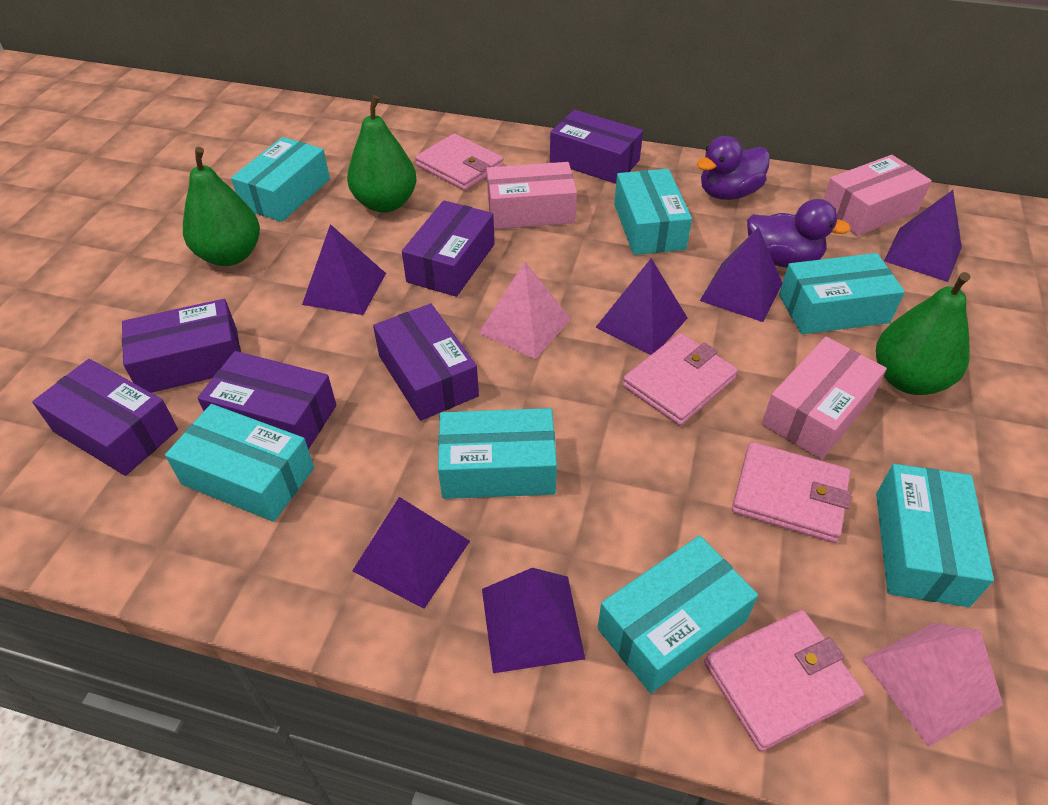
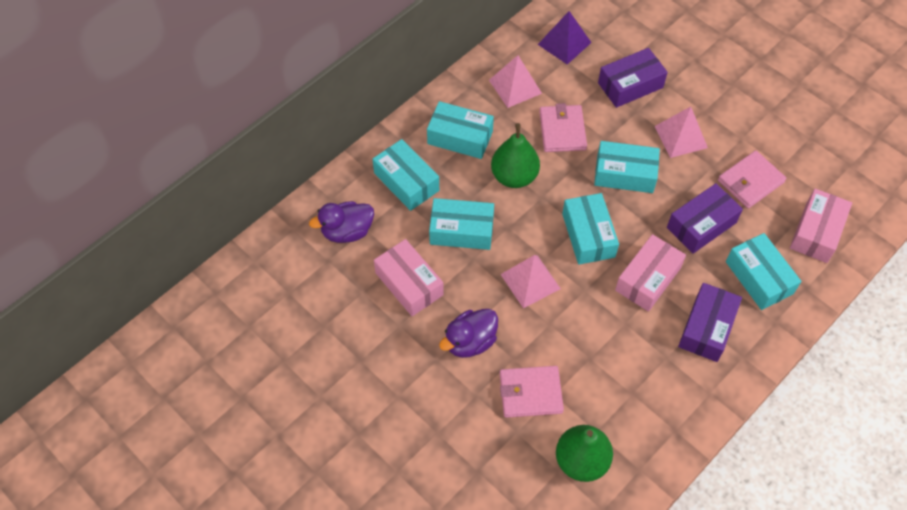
green pear: 3 -> 2
pink pyramid: 2 -> 3
pink wallet: 4 -> 3
purple box: 6 -> 3
purple pyramid: 6 -> 1
turquoise box: 7 -> 6

